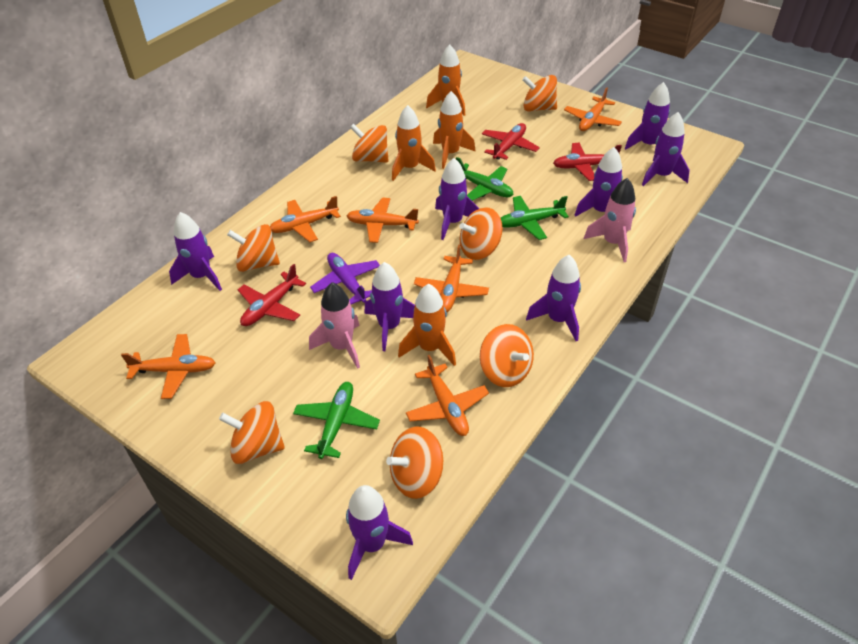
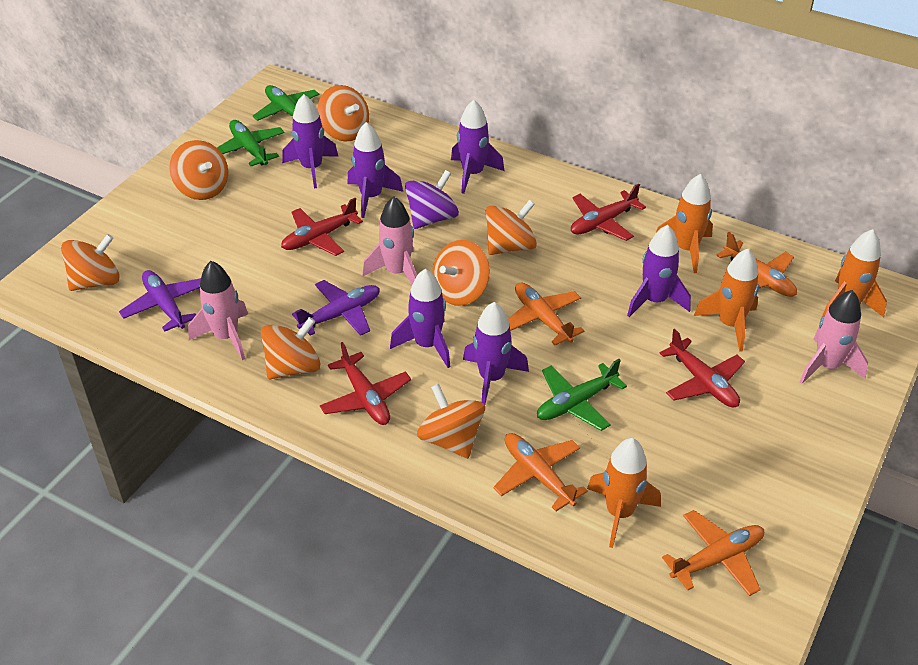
orange plane: 6 -> 4
pink rocket: 2 -> 3
purple plane: 1 -> 2
purple rocket: 8 -> 6
purple spinning top: 0 -> 1
red plane: 3 -> 4

